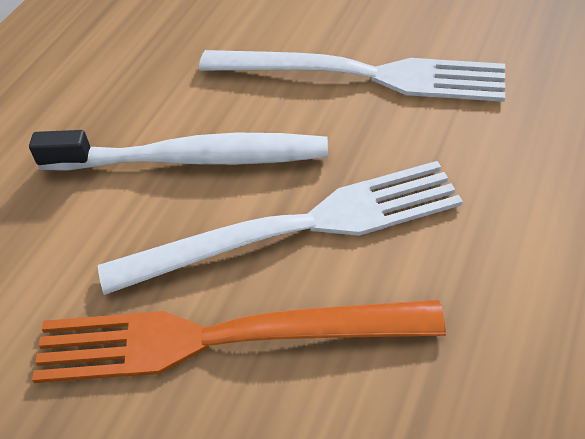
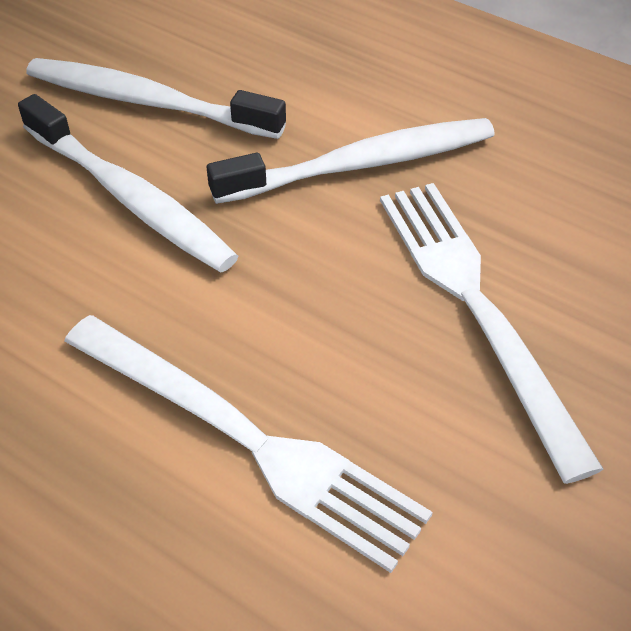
orange fork: 1 -> 0
white toothbrush: 1 -> 3

